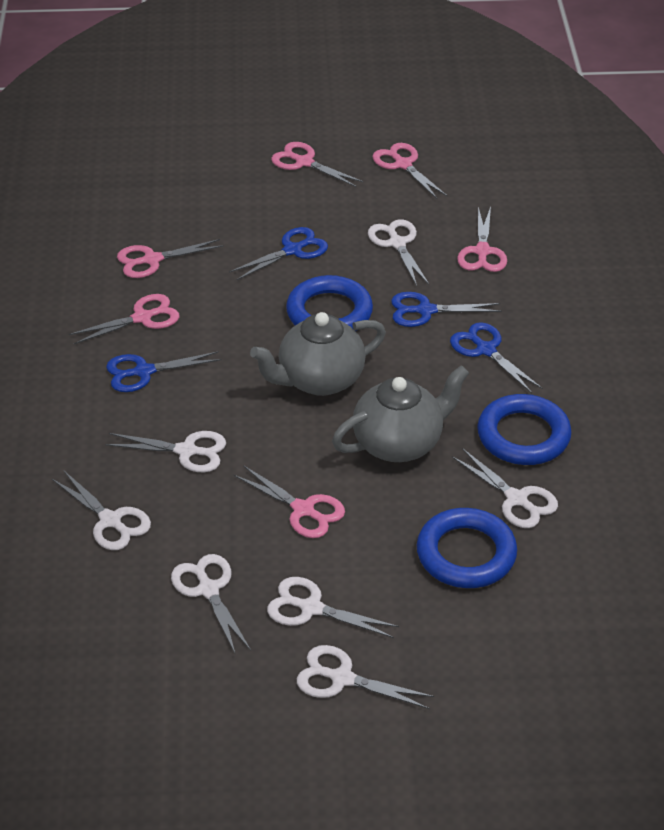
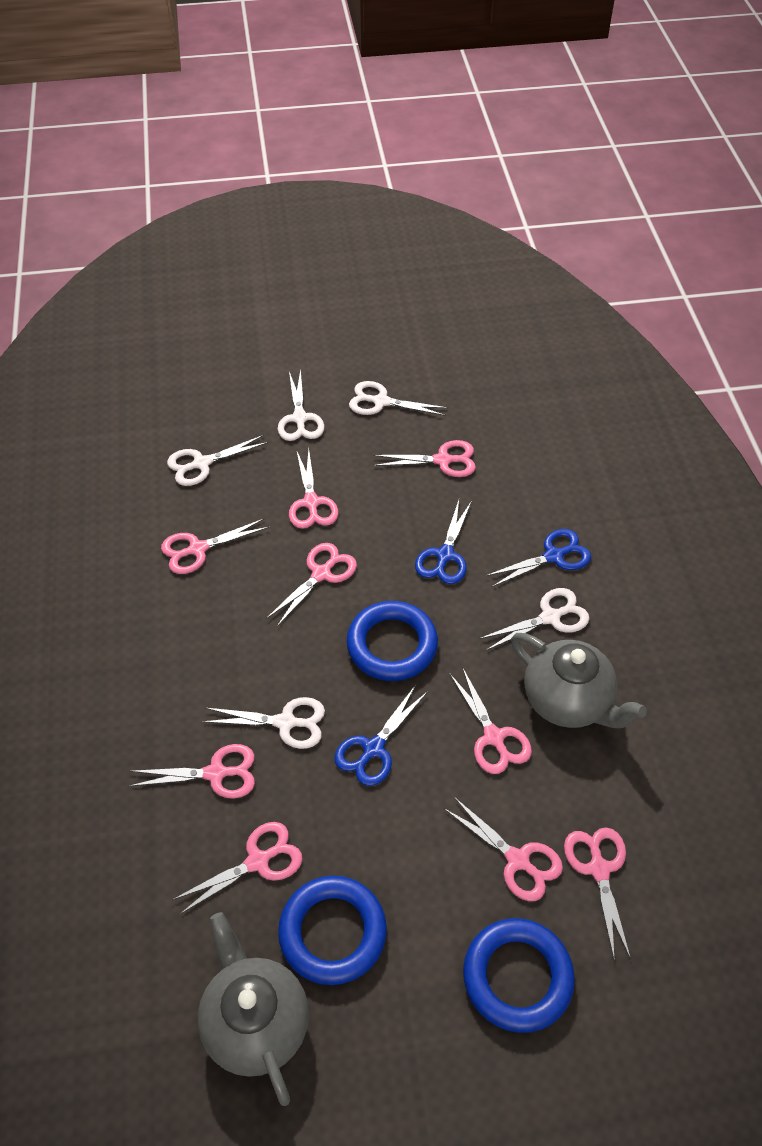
blue scissors: 4 -> 3
pink scissors: 6 -> 9
white scissors: 7 -> 5

